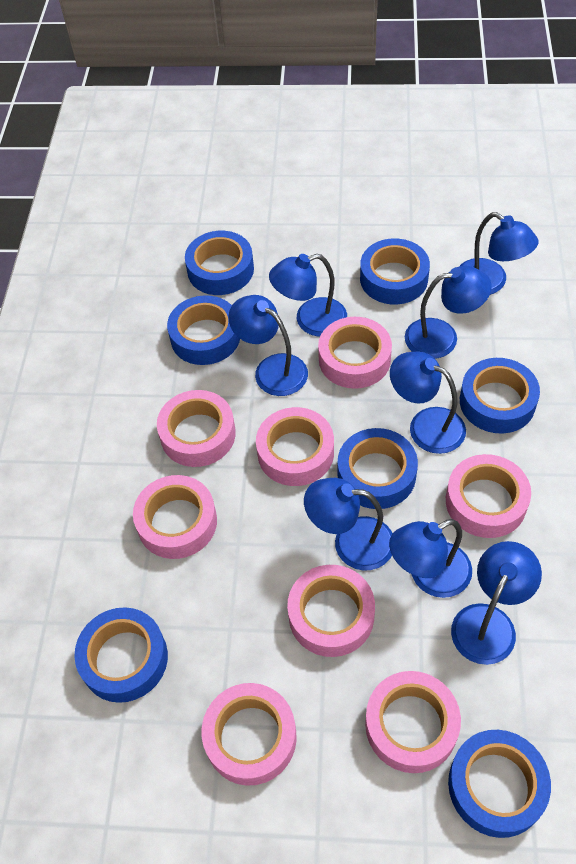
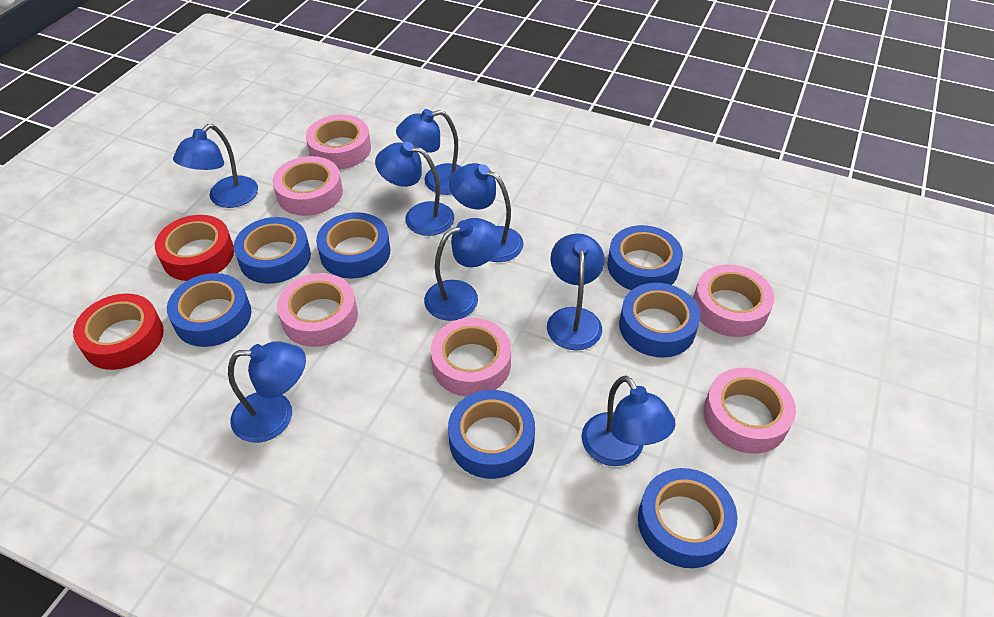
pink tape: 8 -> 6
red tape: 0 -> 2

